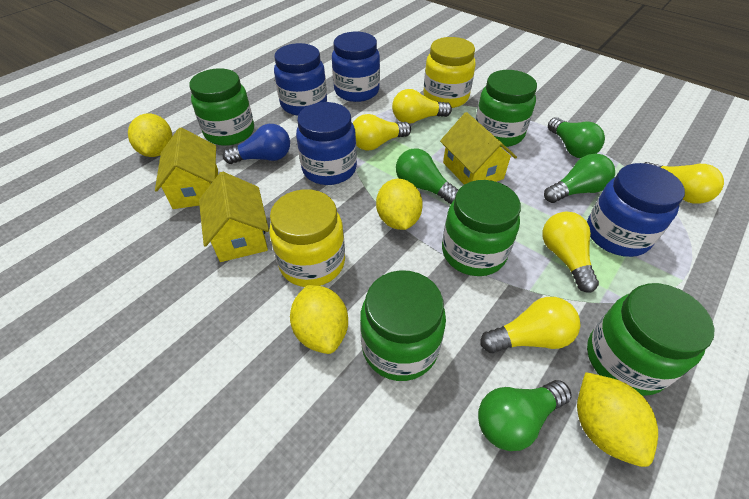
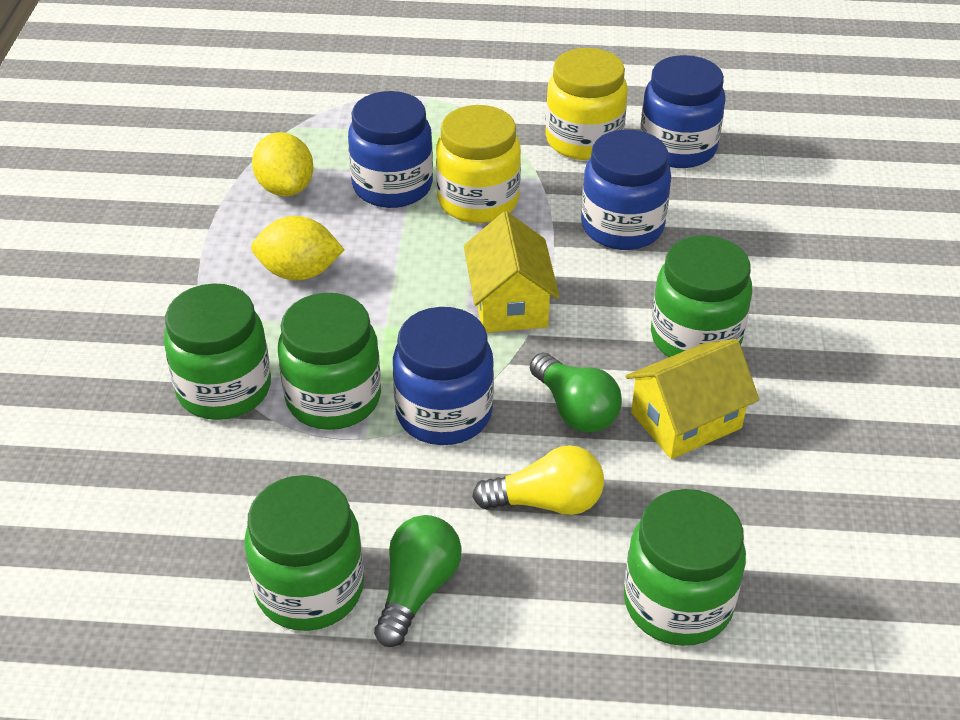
blue light bulb: 1 -> 0
green light bulb: 4 -> 2
yellow house: 3 -> 2
yellow lemon: 4 -> 2
yellow light bulb: 5 -> 1

